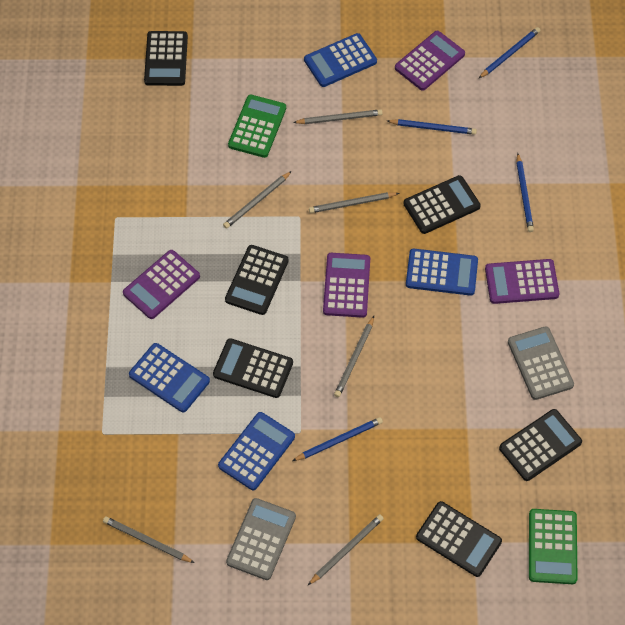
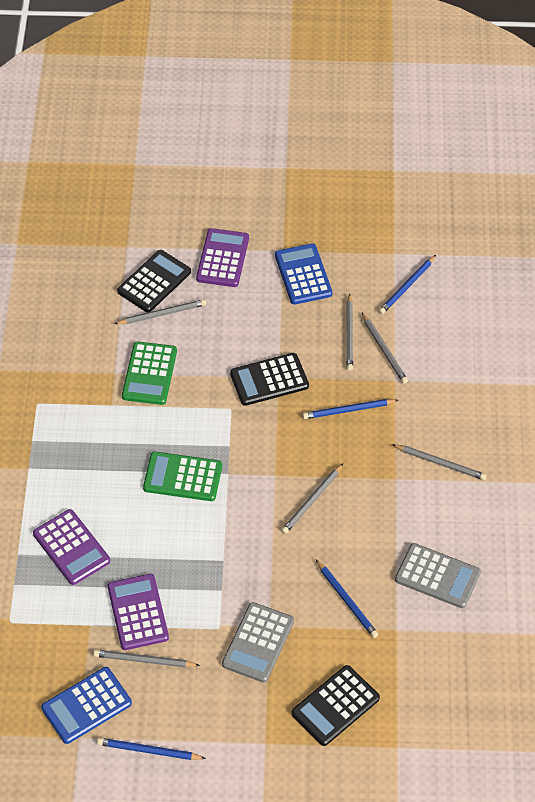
black calculator: 6 -> 3
blue calculator: 4 -> 2
purple calculator: 4 -> 3

